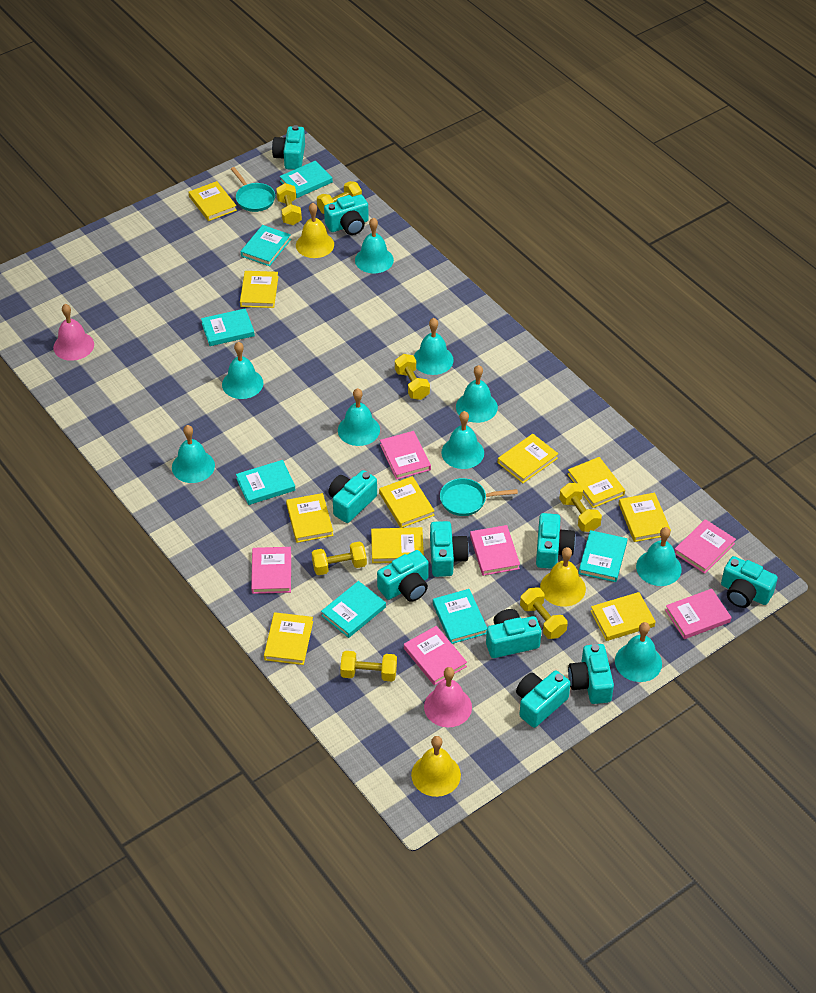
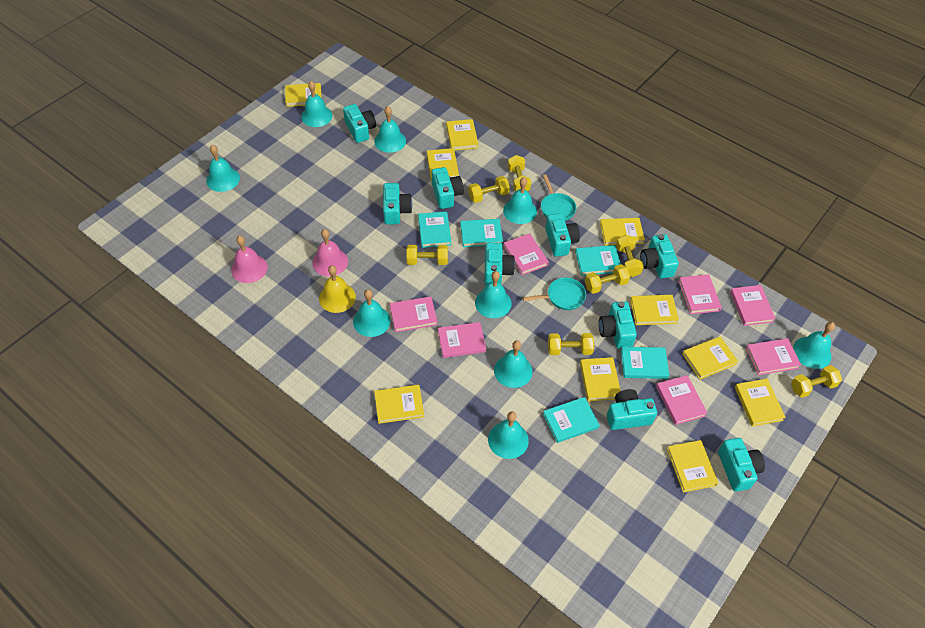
pink book: 6 -> 7
turquoise book: 7 -> 5
turquoise camera: 10 -> 9
yellow bell: 3 -> 1

